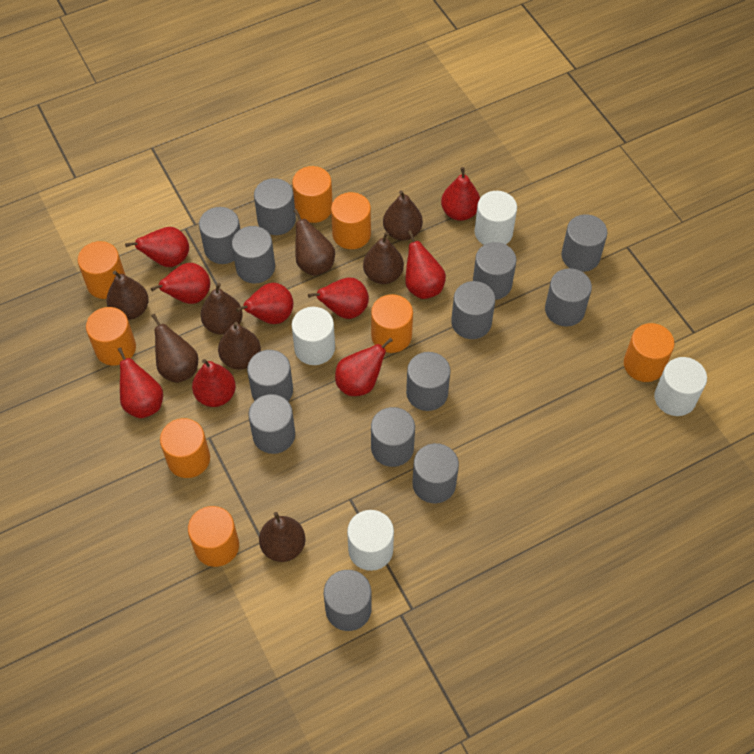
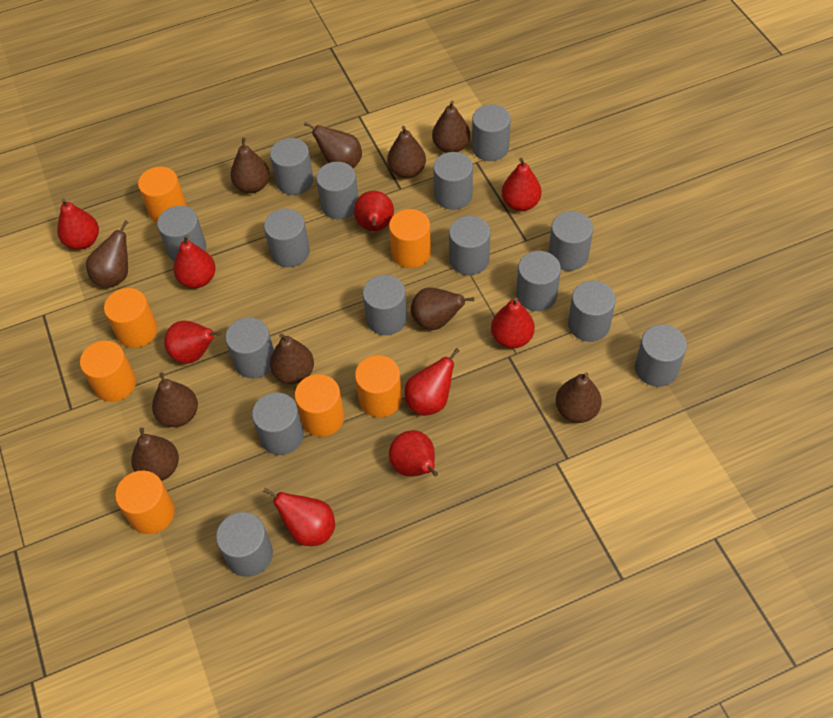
brown pear: 8 -> 10
grey cylinder: 13 -> 15
orange cylinder: 8 -> 7
white cylinder: 4 -> 0

